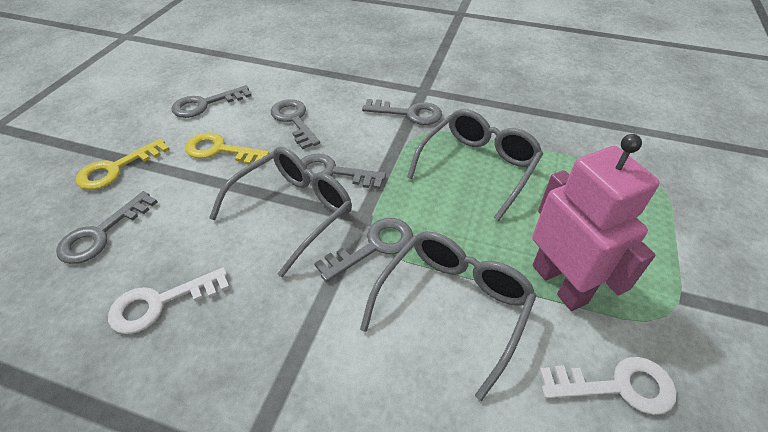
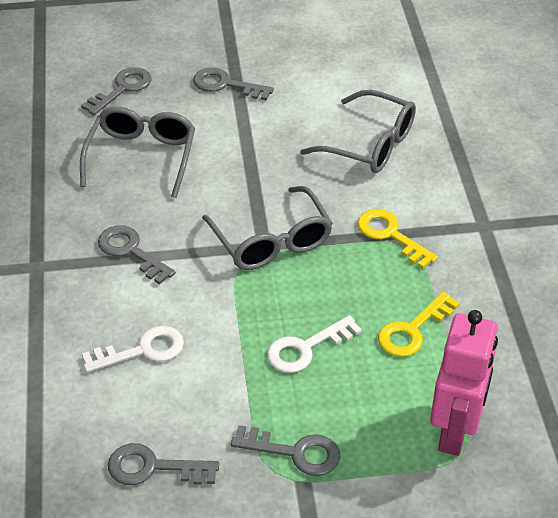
grey key: 6 -> 5

